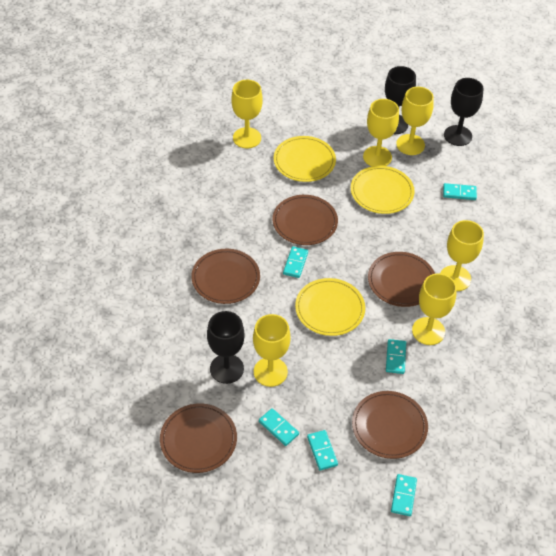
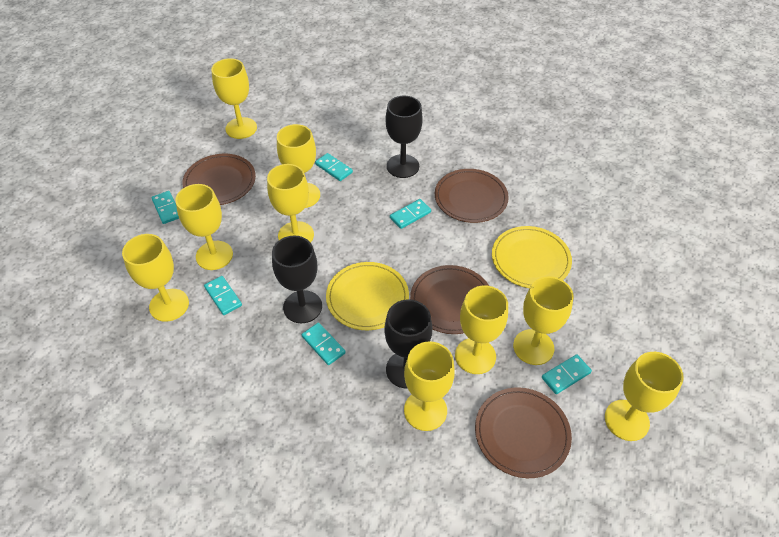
brown plate: 5 -> 4
yellow goblet: 6 -> 9
yellow plate: 3 -> 2

